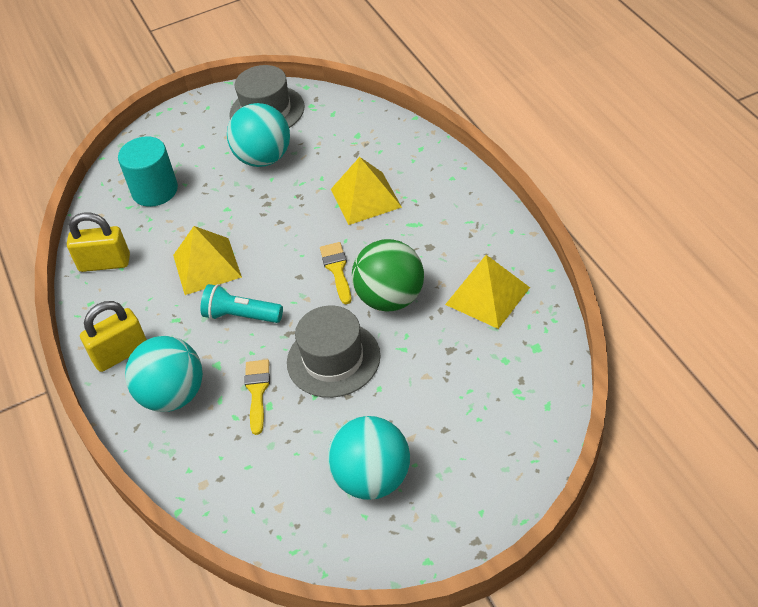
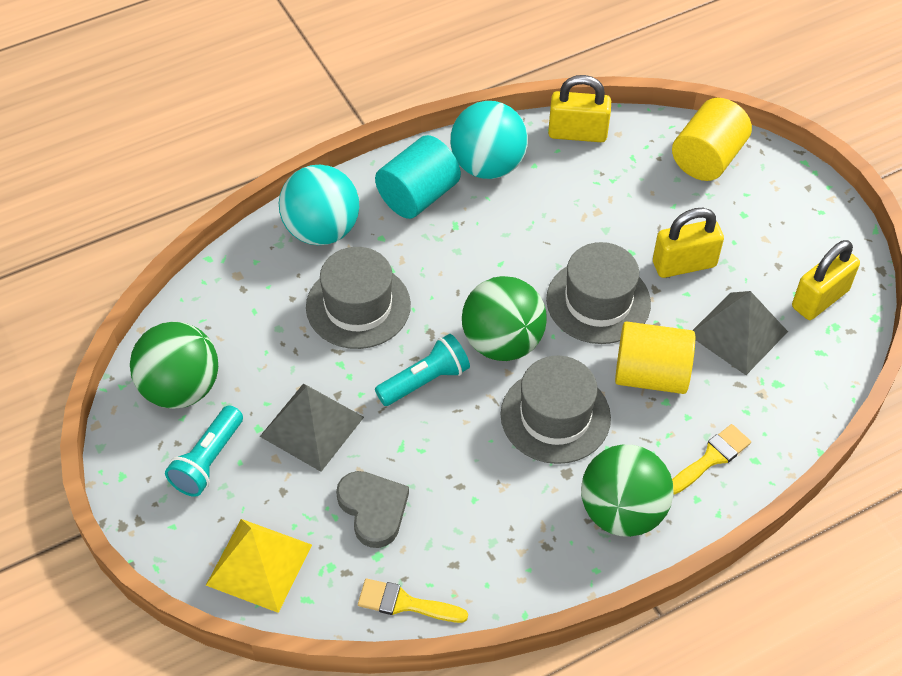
green ball: 1 -> 3
grey hat: 2 -> 3
grey heart: 0 -> 1
grey pyramid: 0 -> 2
turquoise ball: 3 -> 2
turquoise flashlight: 1 -> 2
yellow cylinder: 0 -> 2
yellow padlock: 2 -> 3
yellow pyramid: 3 -> 1

